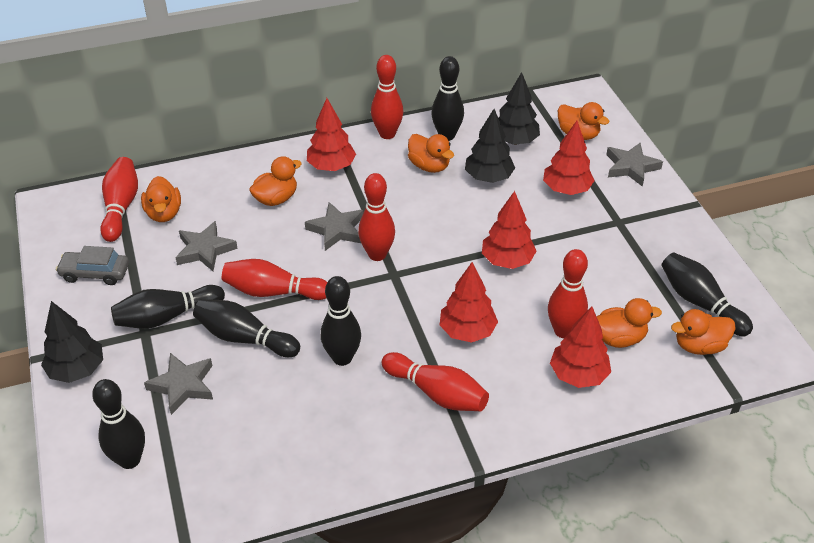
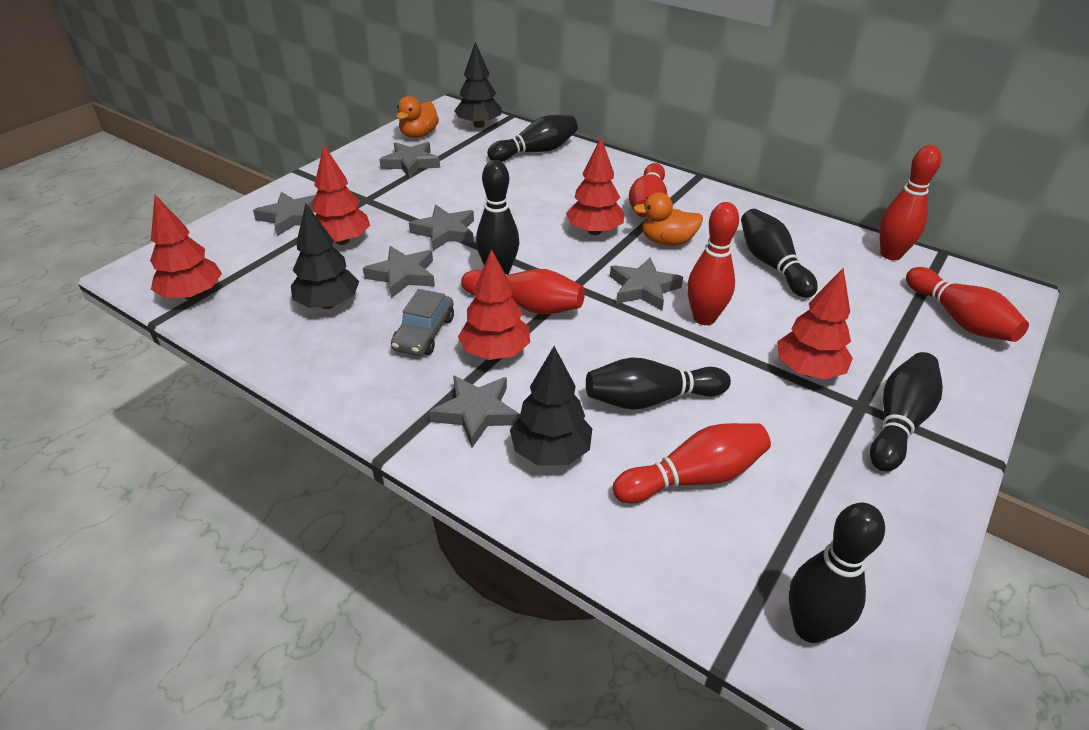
grey star: 4 -> 6
orange duck: 6 -> 2

